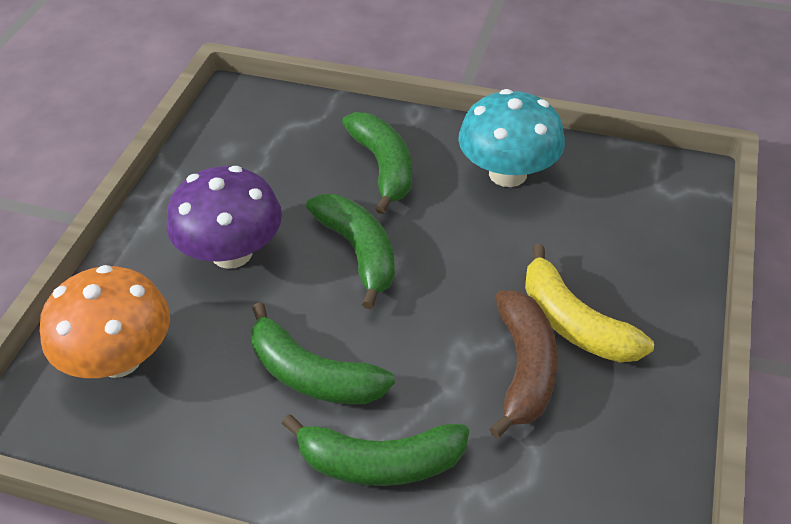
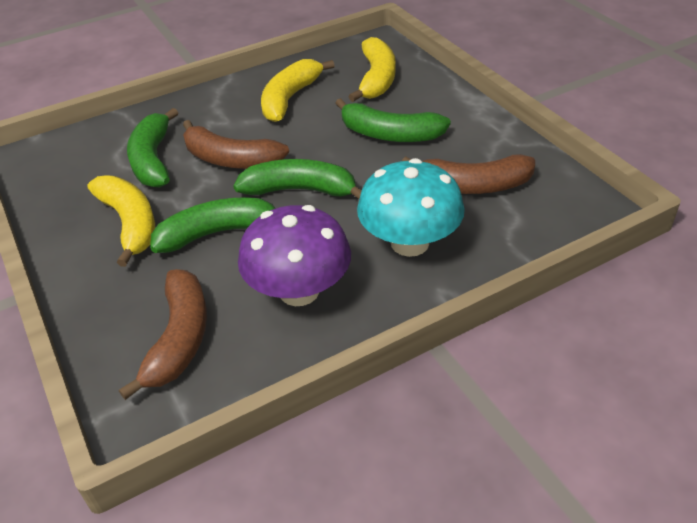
brown banana: 1 -> 3
orange mushroom: 1 -> 0
yellow banana: 1 -> 3

